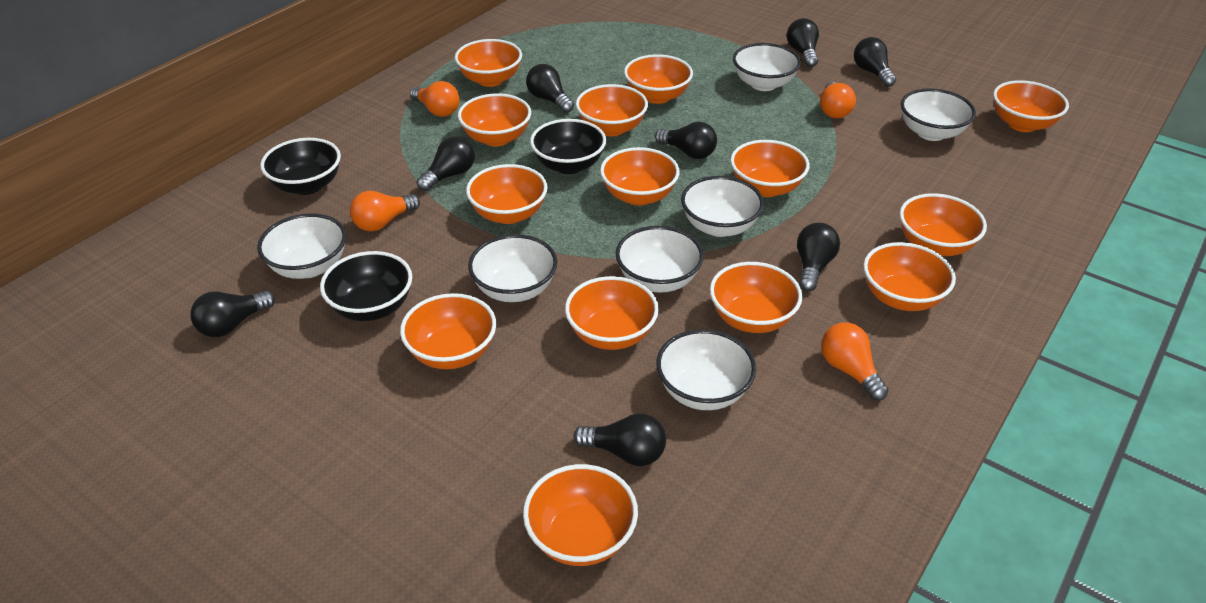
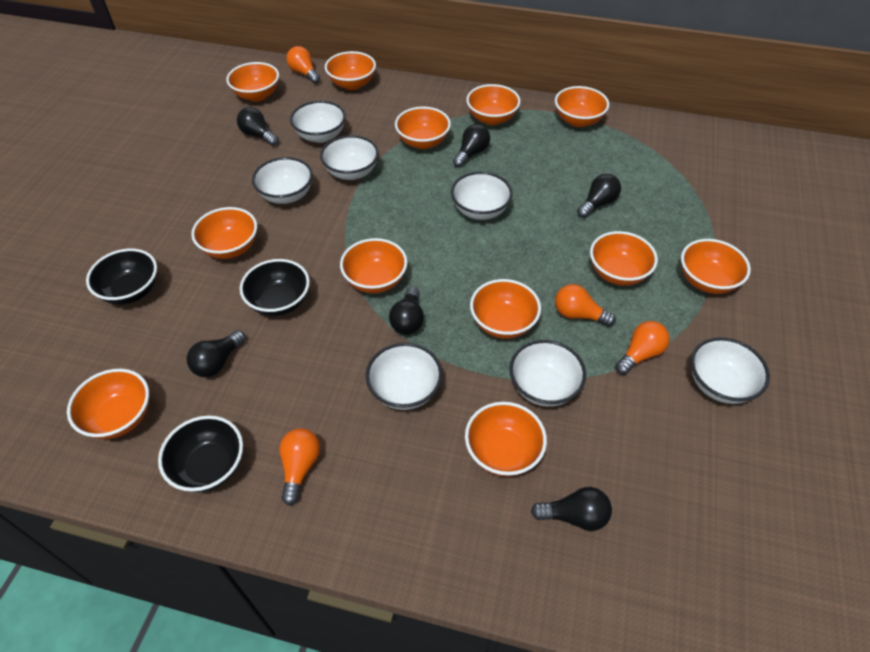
black light bulb: 8 -> 6
orange bowl: 14 -> 12

